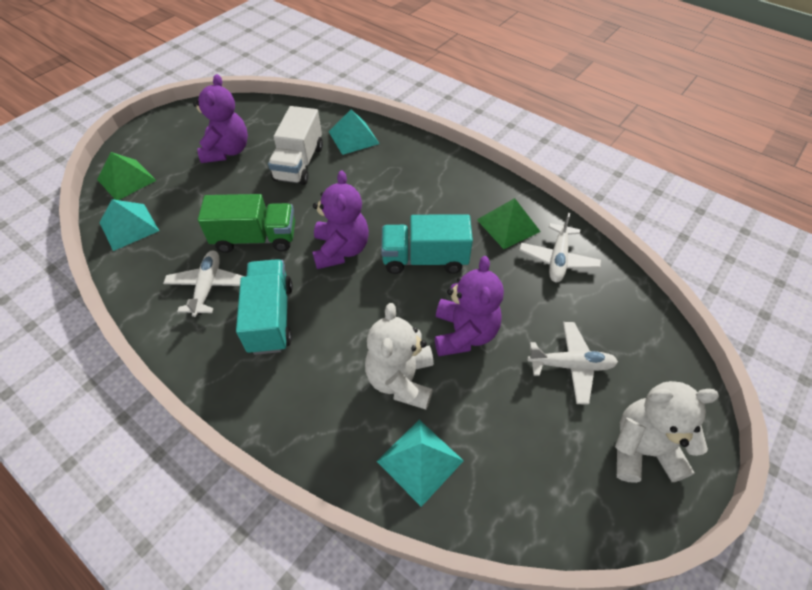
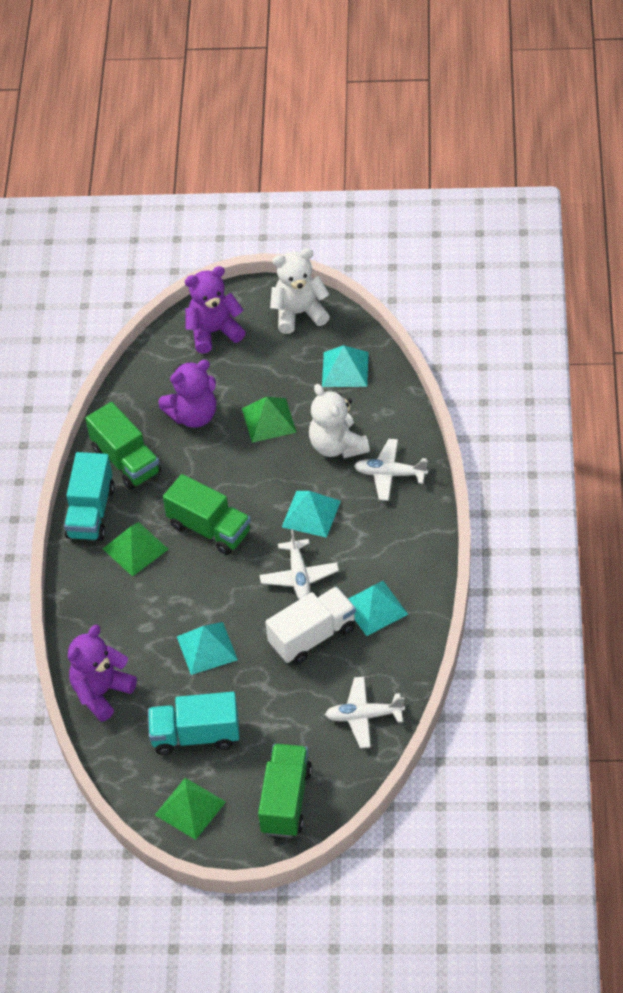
green pyramid: 2 -> 3
green truck: 1 -> 3
turquoise pyramid: 3 -> 4

